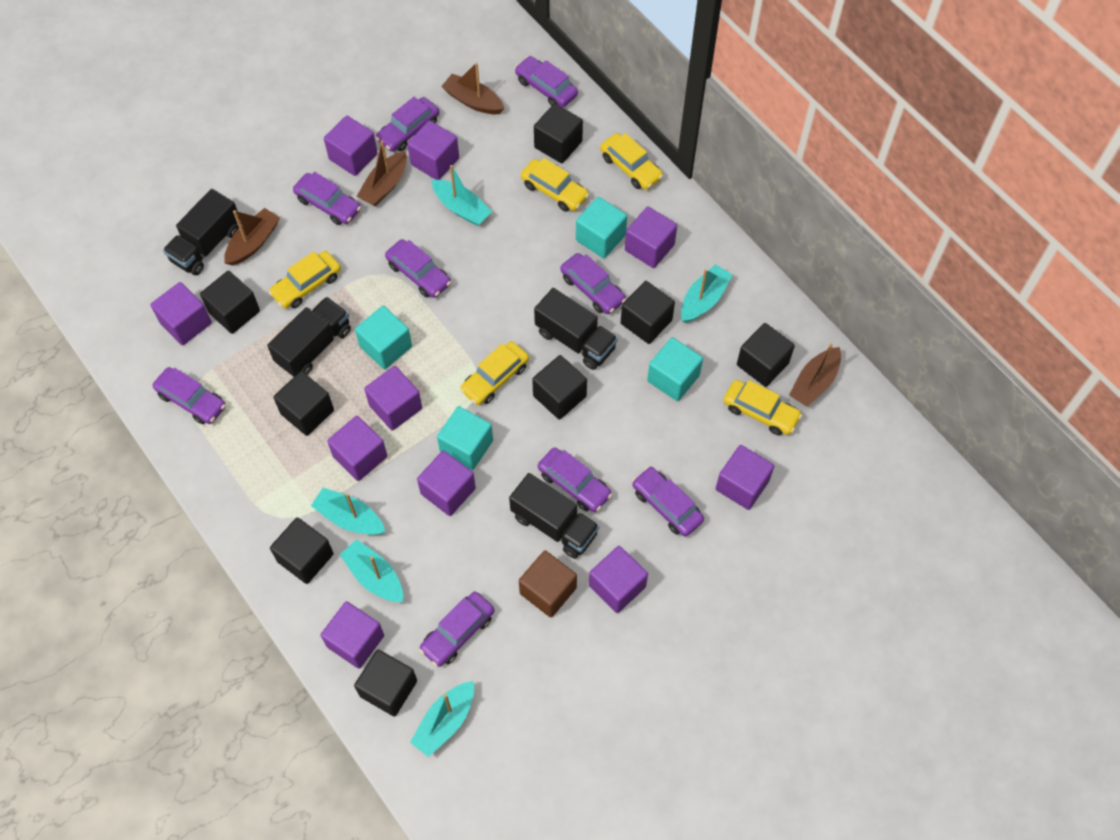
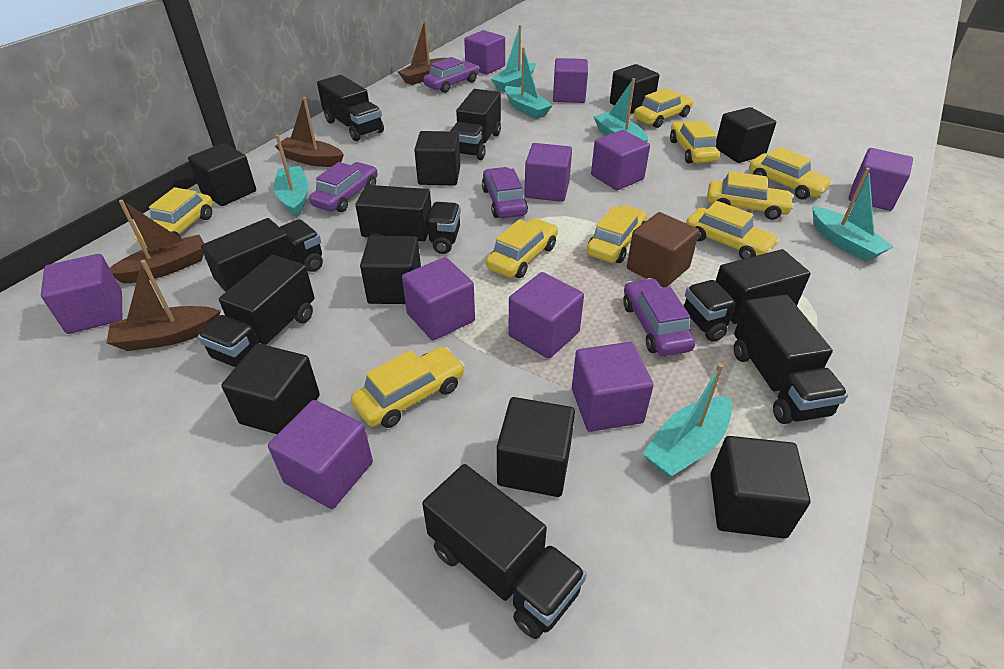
black truck: 4 -> 8
purple car: 9 -> 4
turquoise boat: 5 -> 6
turquoise cube: 4 -> 0
yellow car: 5 -> 9

